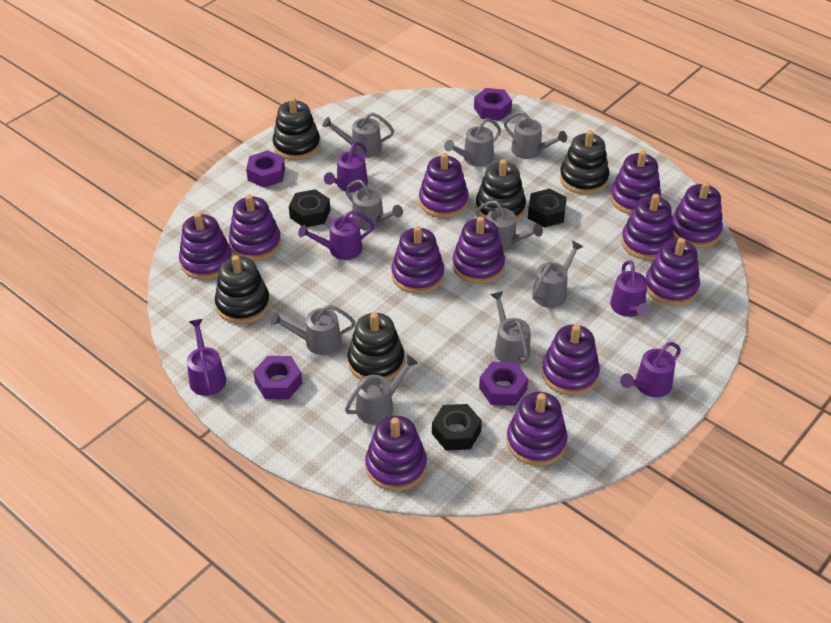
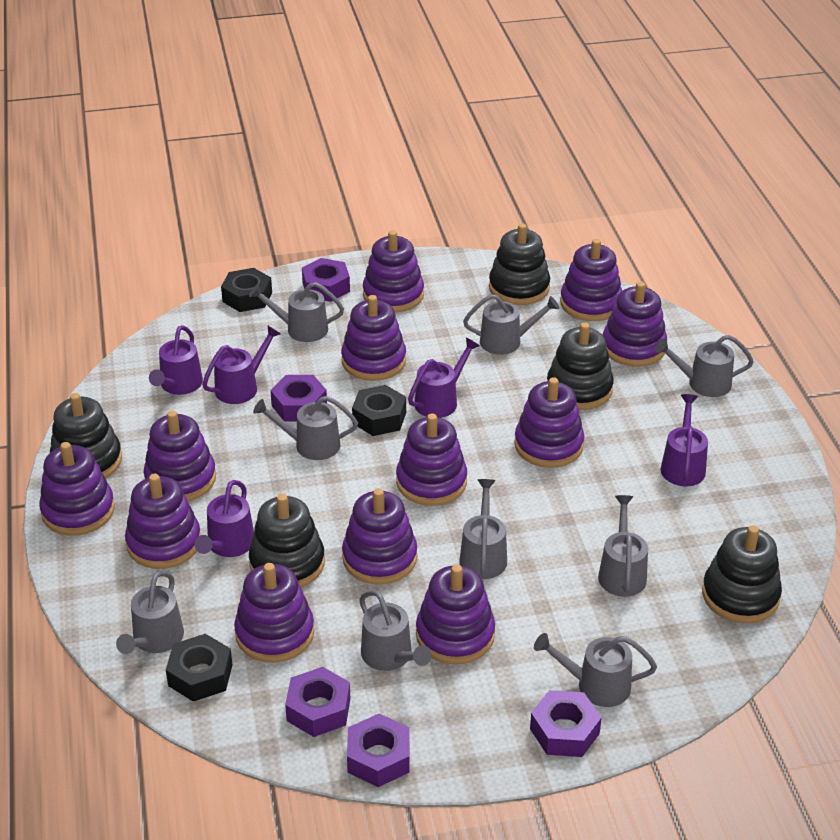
purple nut: 4 -> 5

